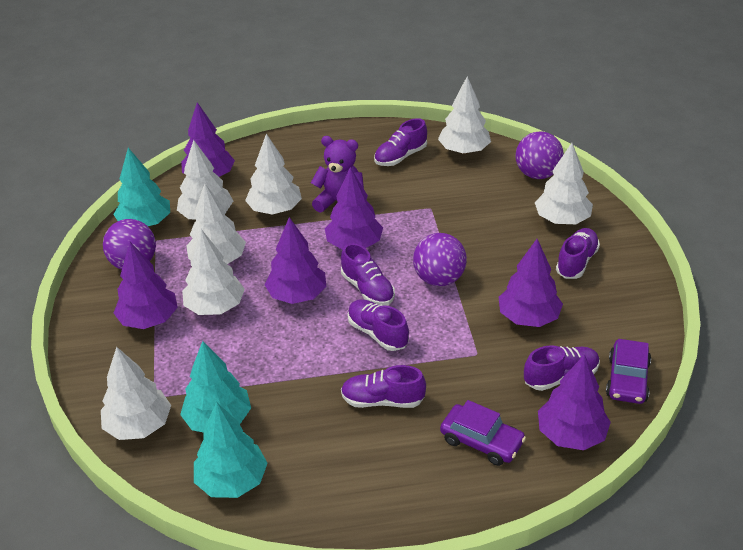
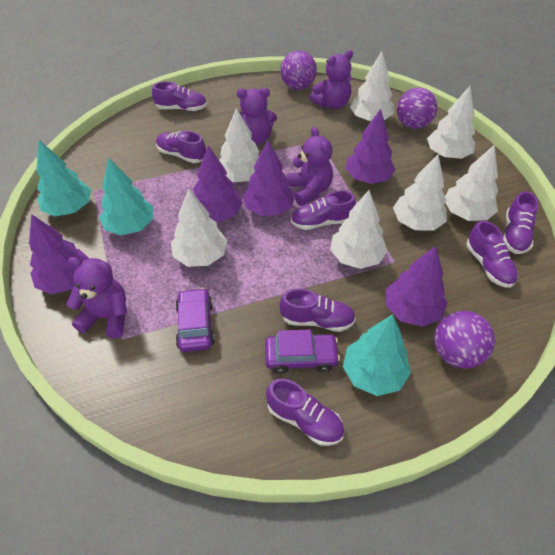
purple shoe: 6 -> 7
purple teddy bear: 1 -> 4
purple tree: 6 -> 5

